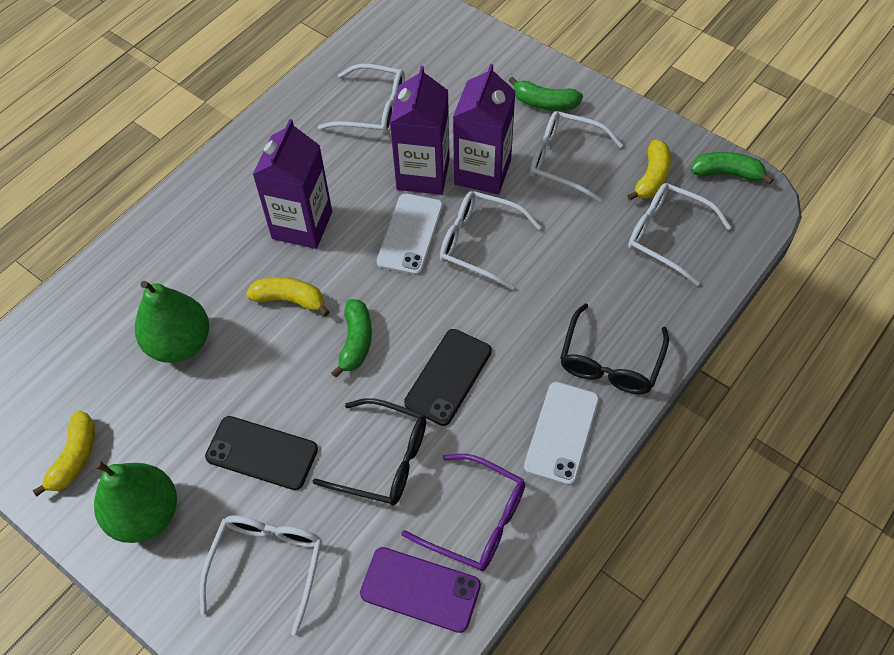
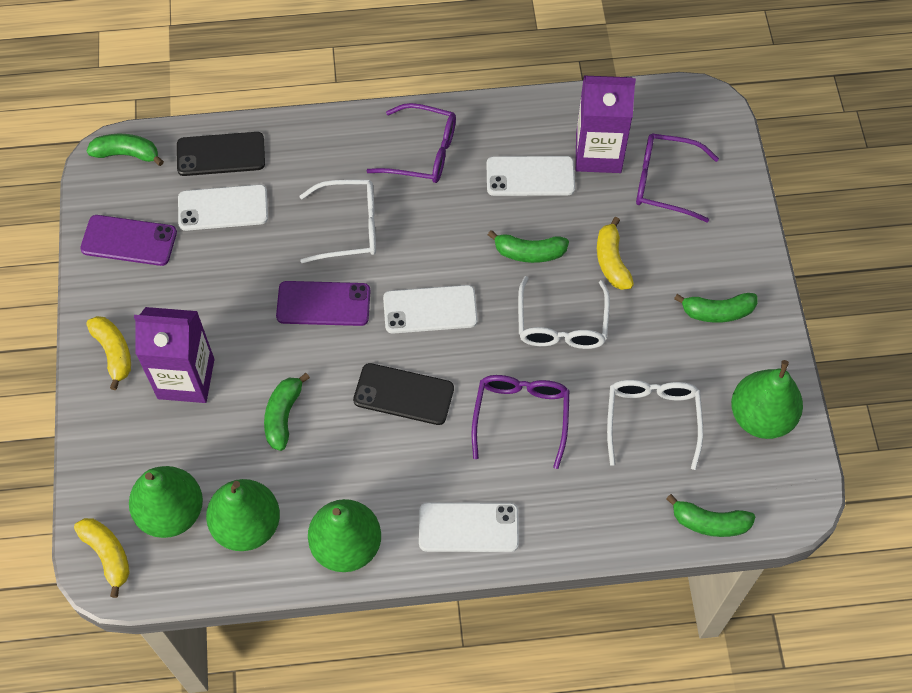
black glasses: 2 -> 0
green banana: 3 -> 5
green pear: 2 -> 4
purple carton: 3 -> 2
purple glasses: 1 -> 3
purple phone: 1 -> 2
white glasses: 5 -> 3
white phone: 2 -> 4

